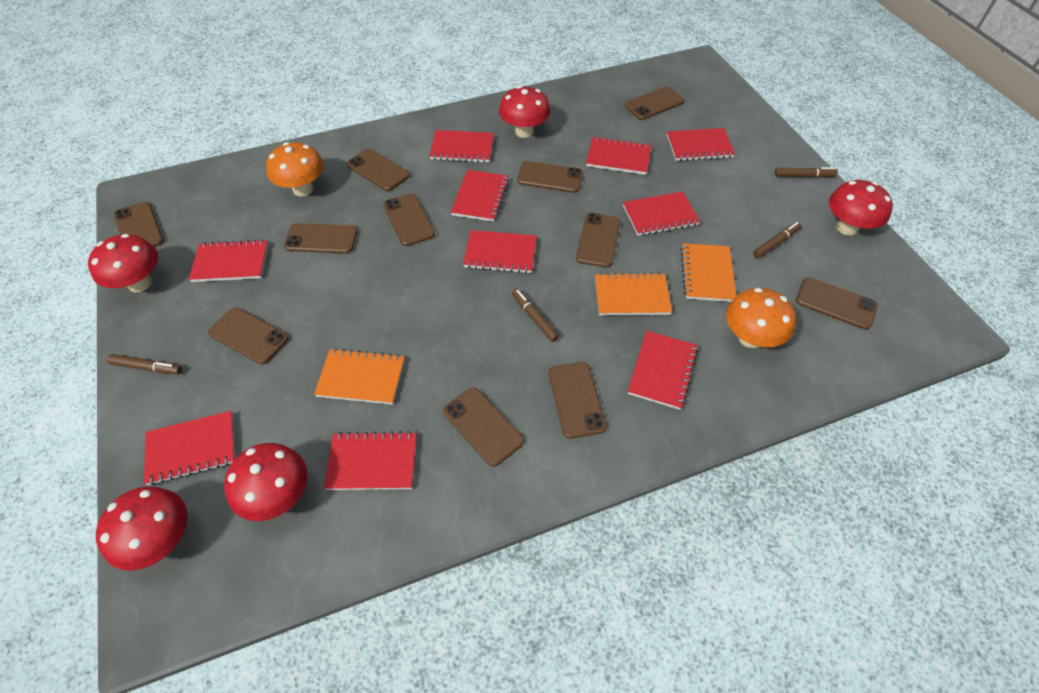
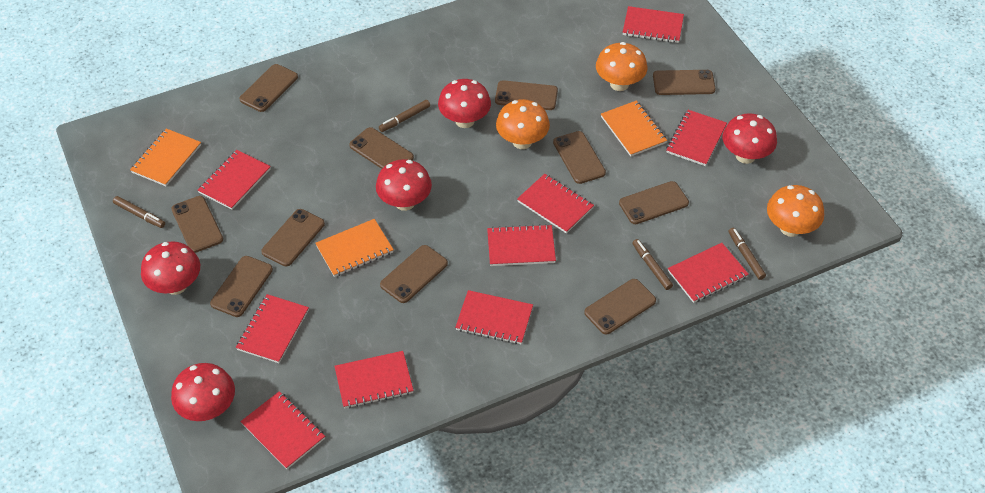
orange mushroom: 2 -> 3

